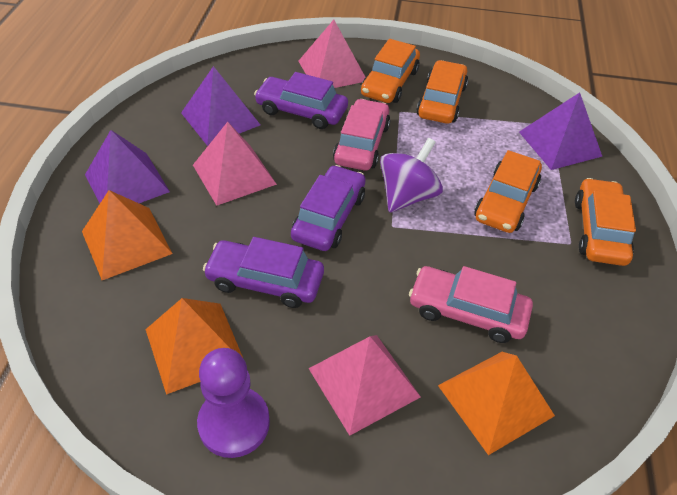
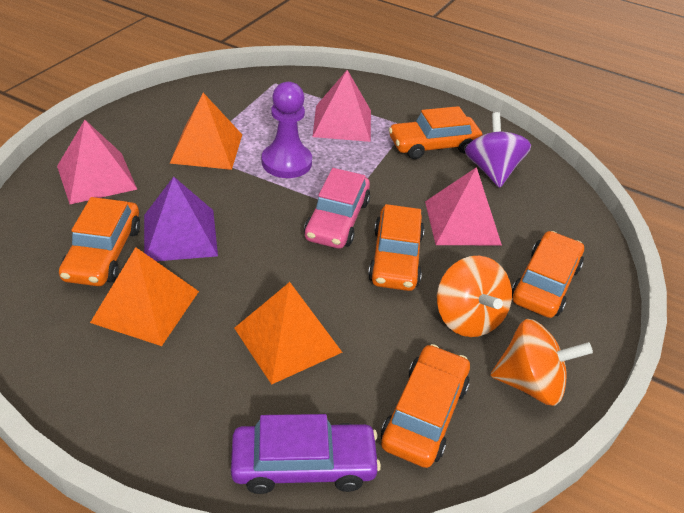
orange car: 4 -> 5
orange spinning top: 0 -> 2
pink car: 2 -> 1
purple car: 3 -> 1
purple pyramid: 3 -> 1

